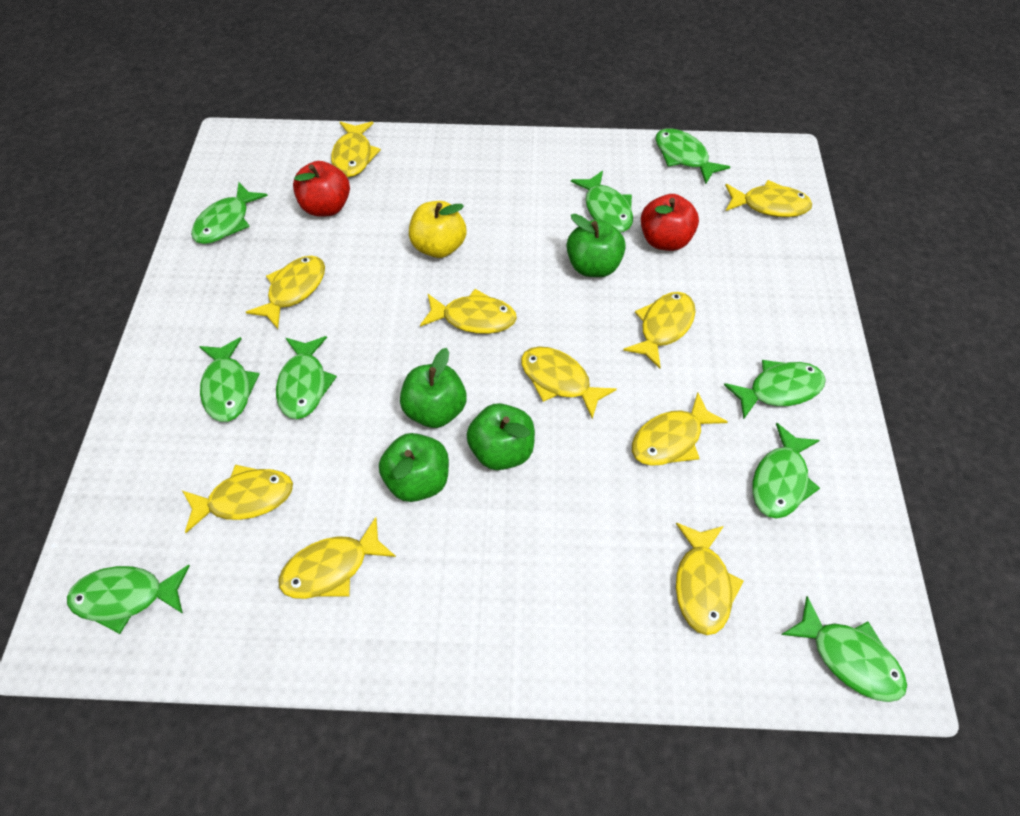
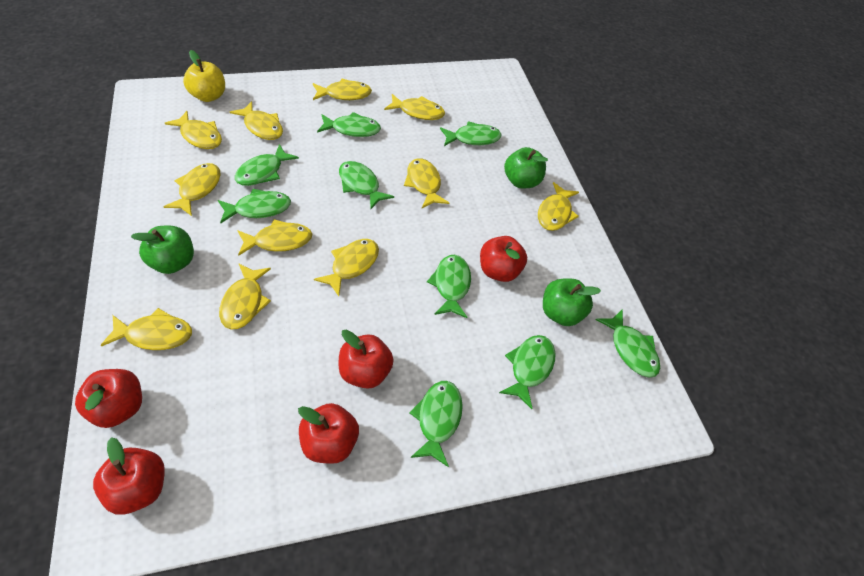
green apple: 4 -> 3
red apple: 2 -> 5
yellow fish: 10 -> 11

